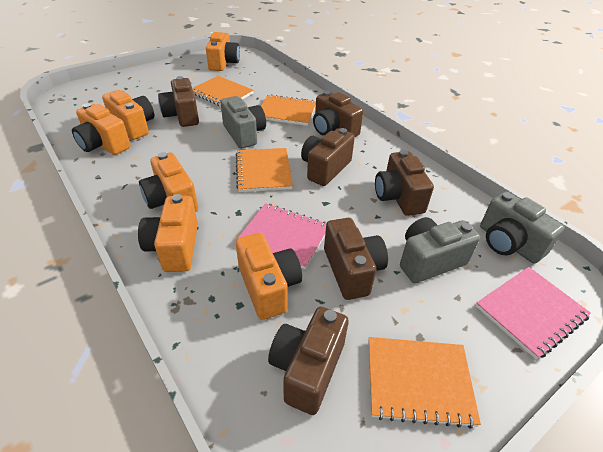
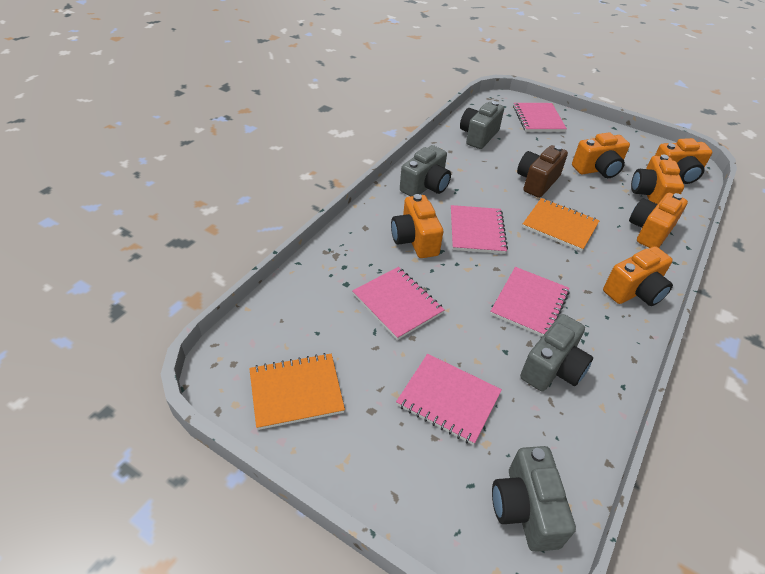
brown camera: 6 -> 1
grey camera: 3 -> 4
orange notebook: 4 -> 2
pink notebook: 2 -> 5

